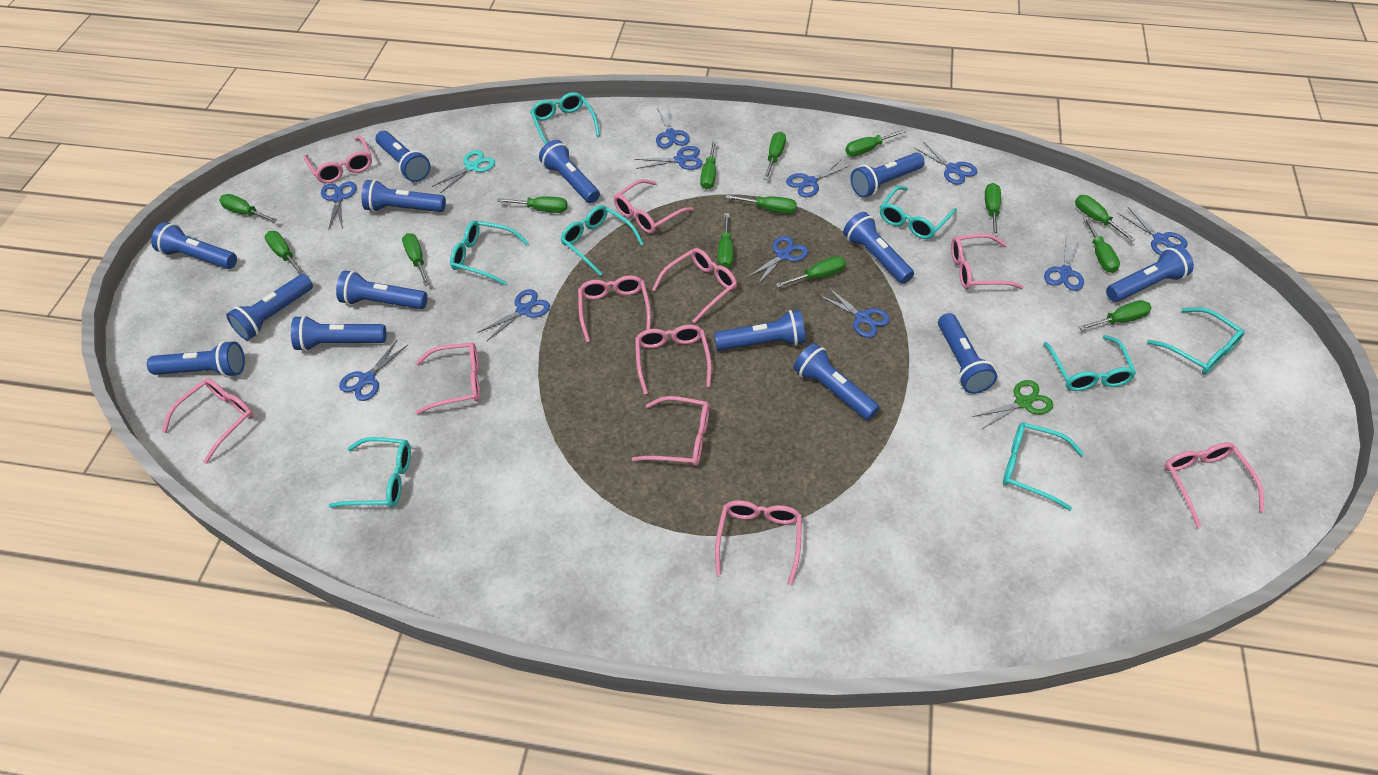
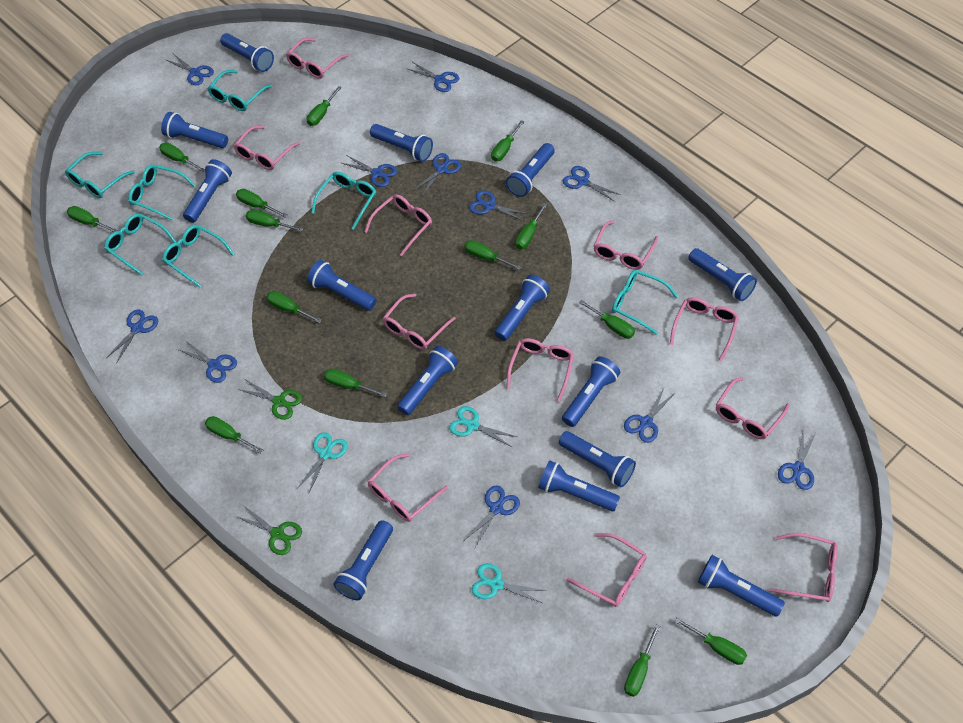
green scissors: 1 -> 2
turquoise glasses: 8 -> 7
turquoise scissors: 1 -> 3

